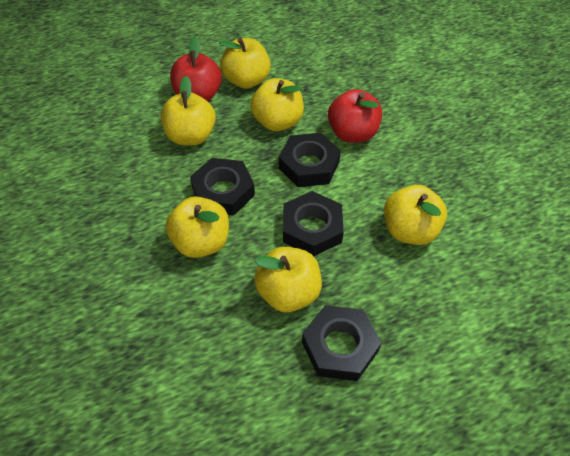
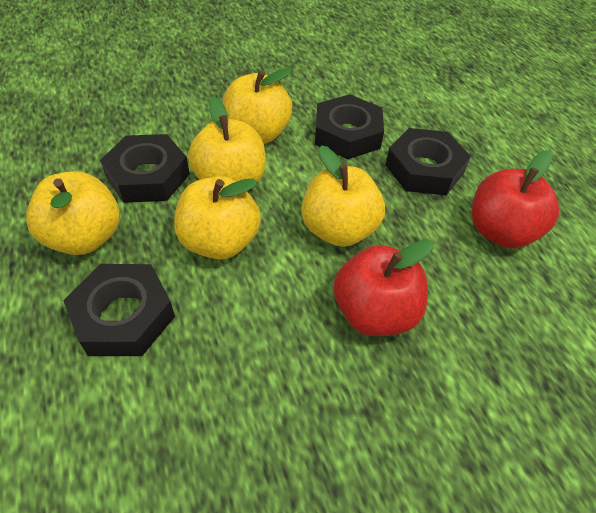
yellow apple: 6 -> 5

